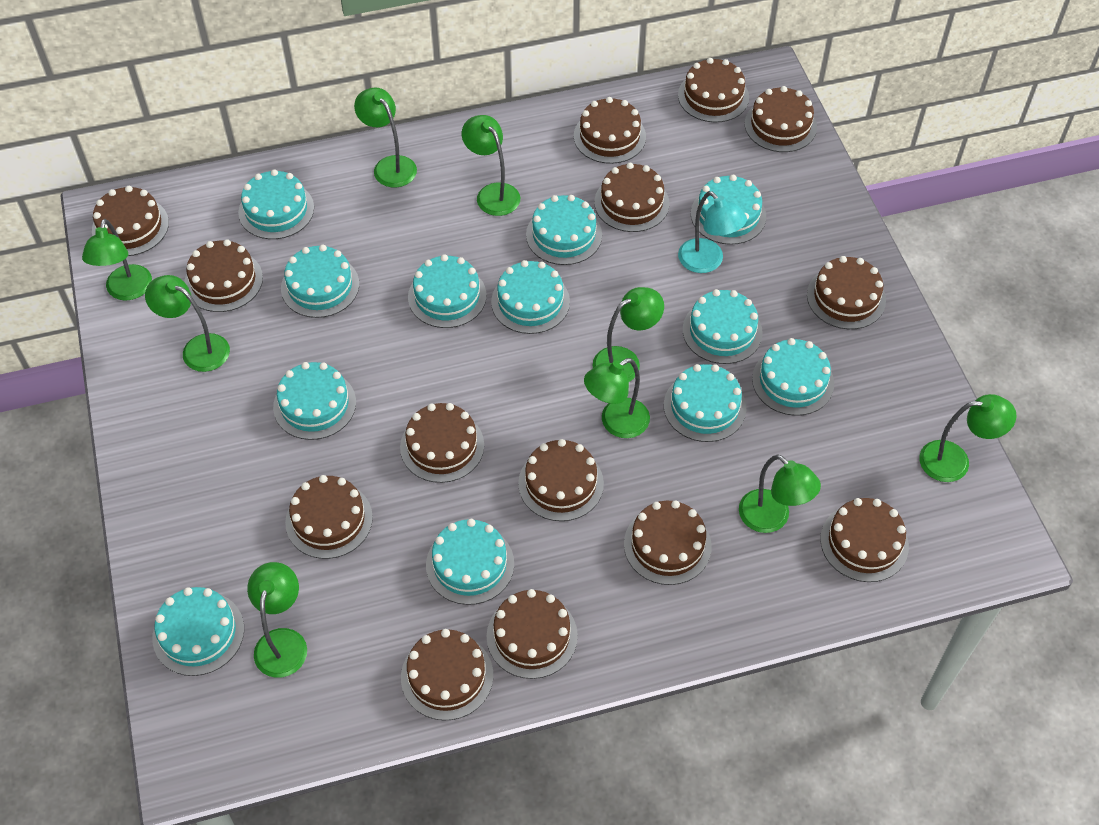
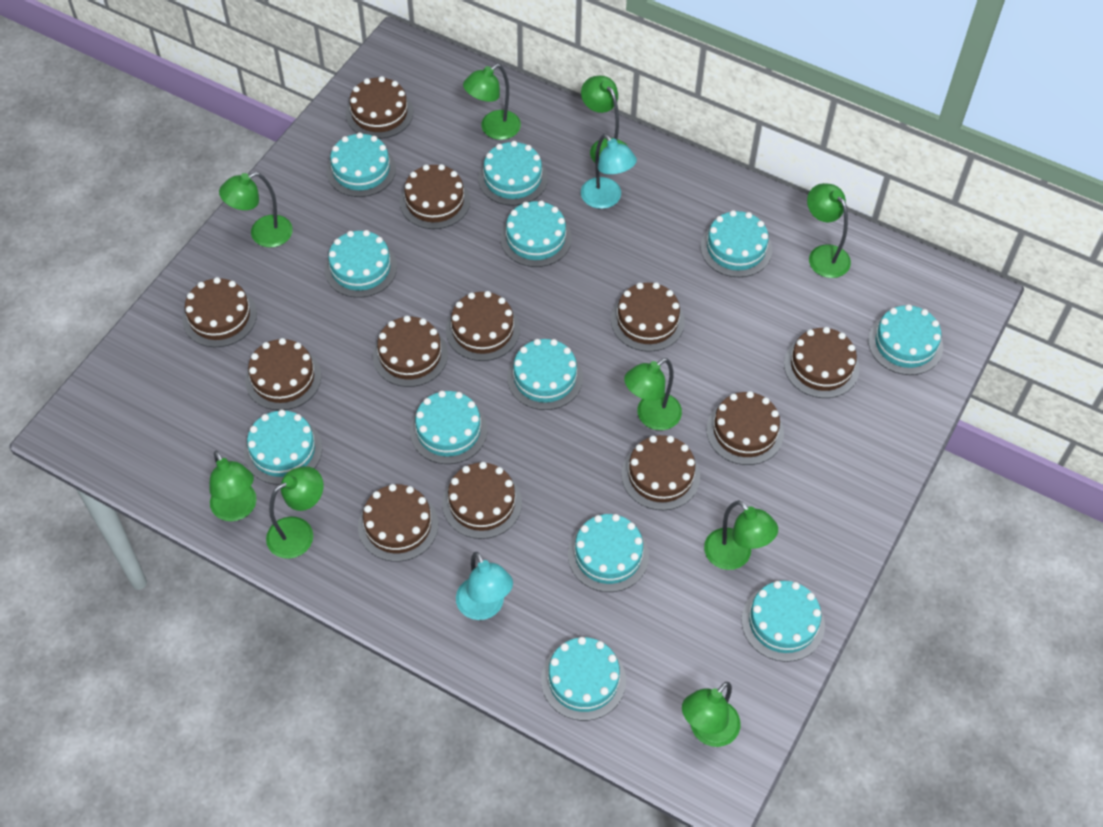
brown cake: 14 -> 12
turquoise lamp: 1 -> 2

